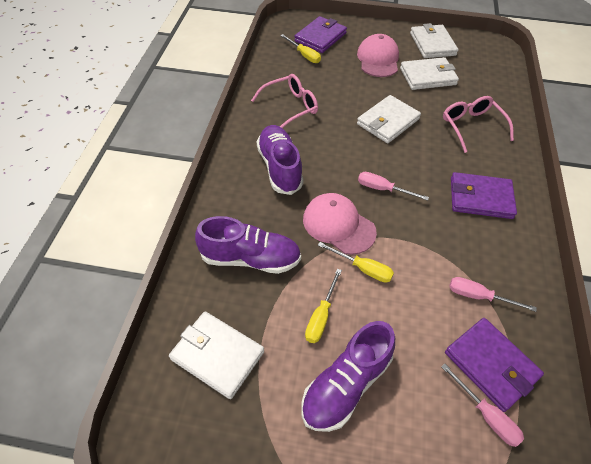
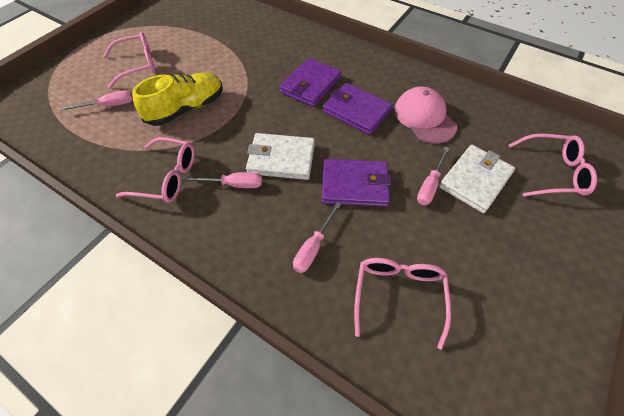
pink cap: 2 -> 1
pink glasses: 2 -> 4
pink screwdriver: 3 -> 4
purple shoe: 3 -> 0
white wallet: 4 -> 2
yellow screwdriver: 3 -> 0
yellow shoe: 0 -> 1

